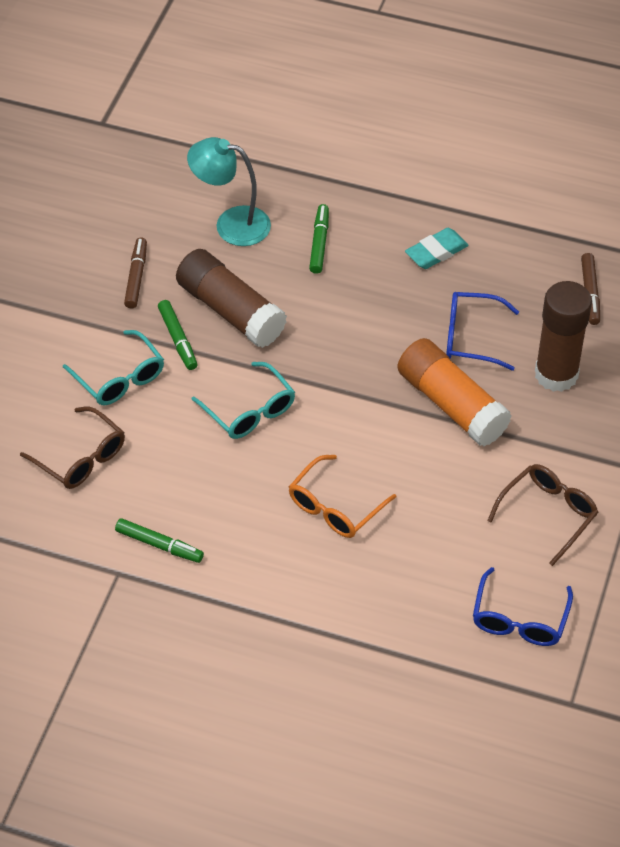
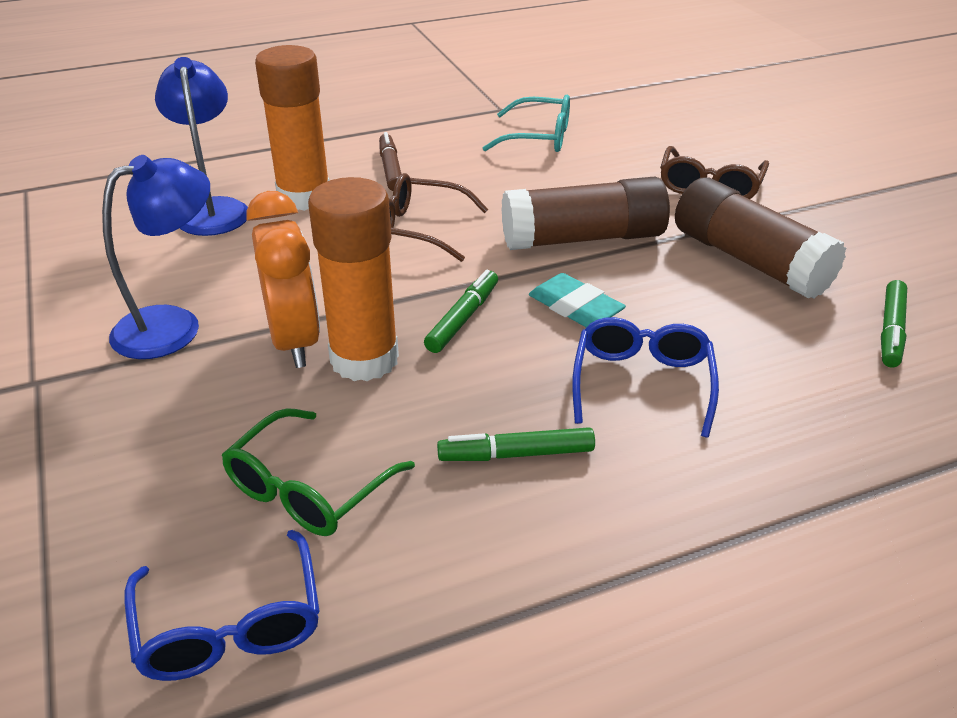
blue lamp: 0 -> 2
brown marker: 2 -> 1
green glasses: 0 -> 1
orange clock: 0 -> 1
orange glasses: 1 -> 0
orange glue stick: 1 -> 2
turquoise glasses: 2 -> 1
turquoise lamp: 1 -> 0

